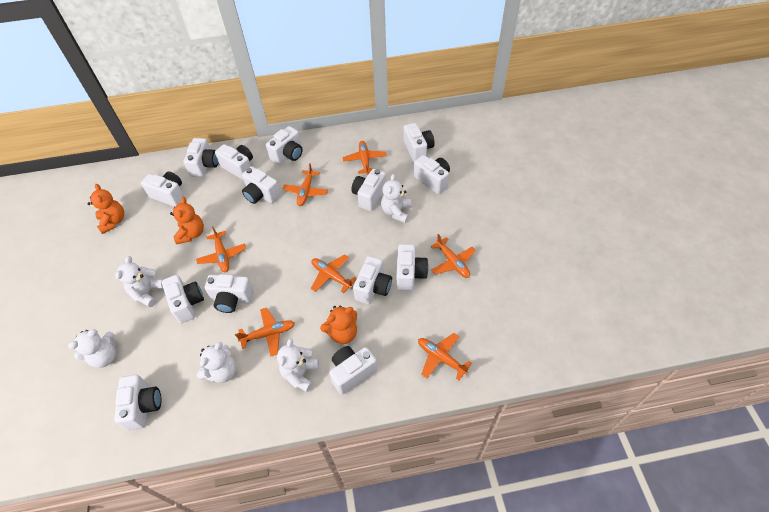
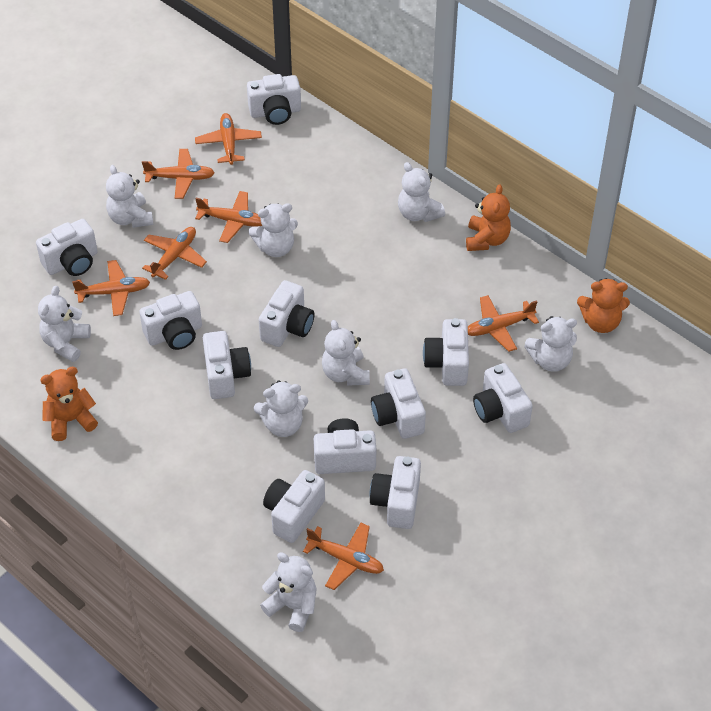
white camera: 14 -> 11
white teddy bear: 5 -> 8

